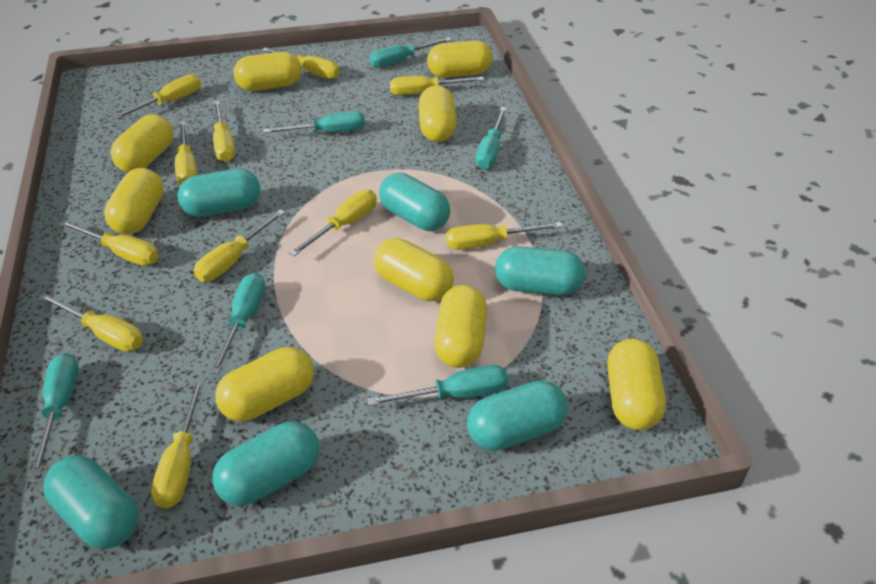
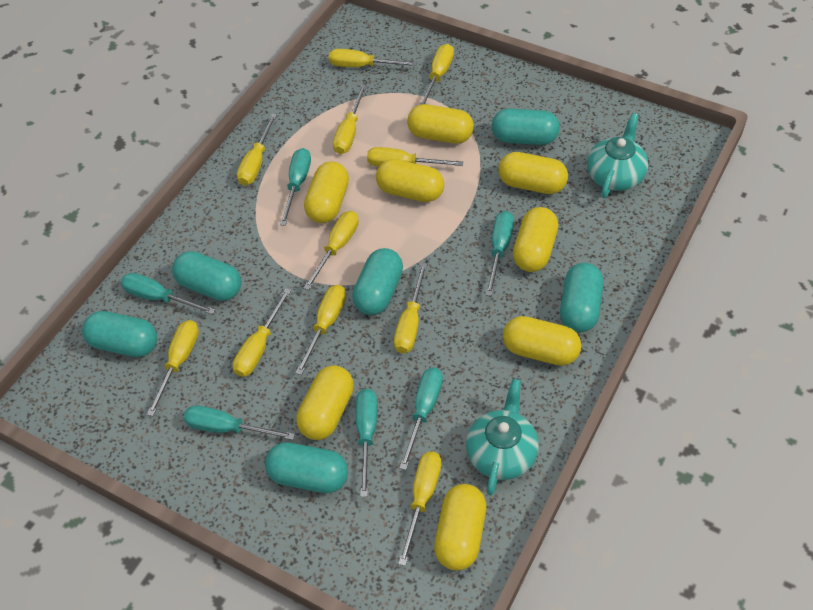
turquoise teapot: 0 -> 2
yellow capsule: 9 -> 8

